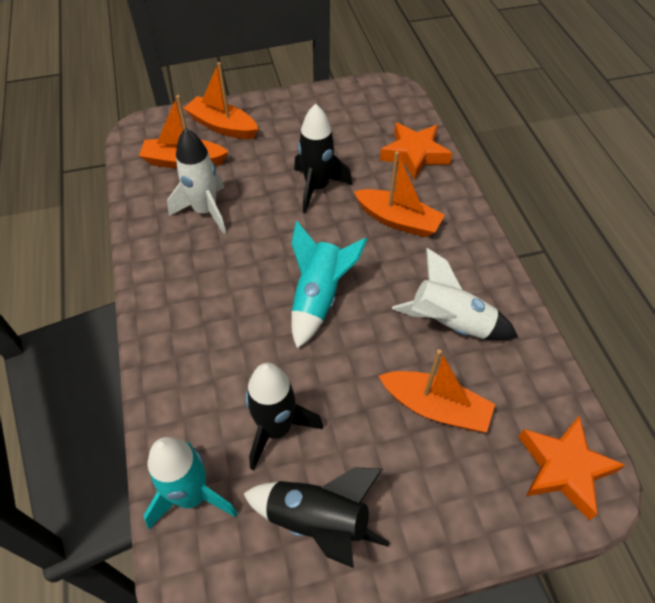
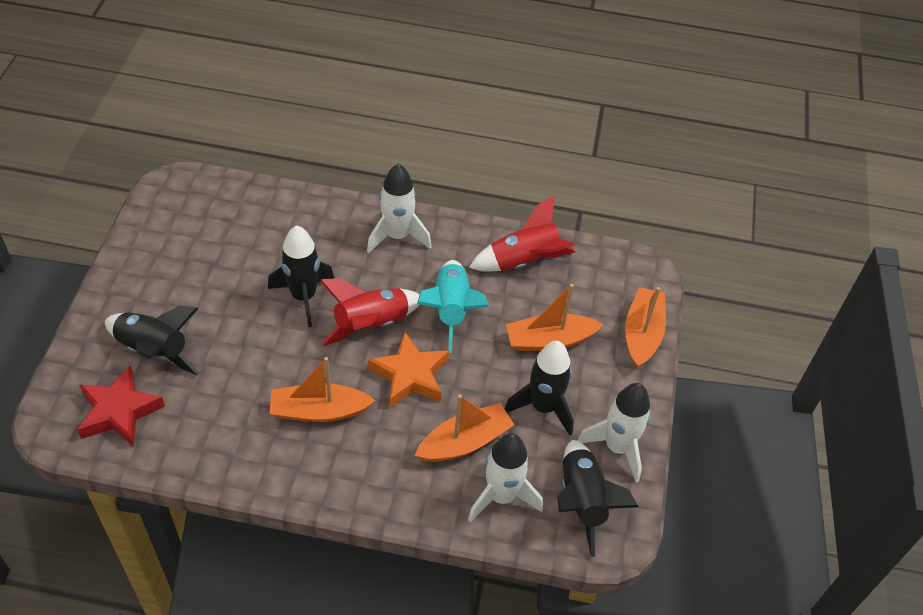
black rocket: 3 -> 4
orange star: 2 -> 1
red rocket: 0 -> 2
red star: 0 -> 1
turquoise rocket: 2 -> 1
white rocket: 2 -> 3

